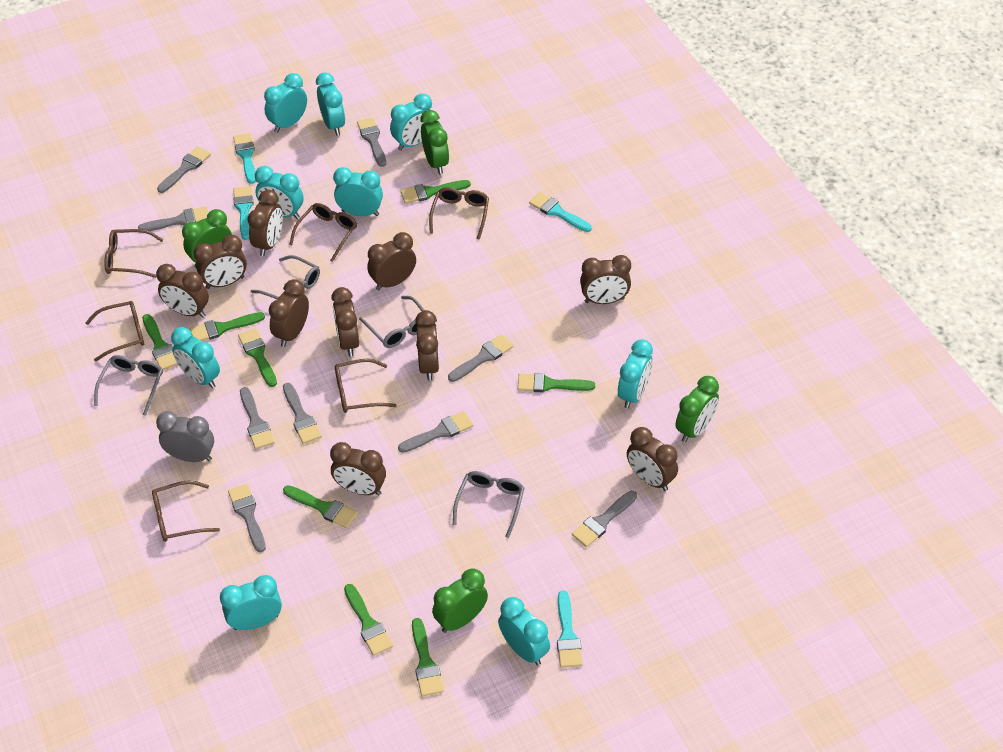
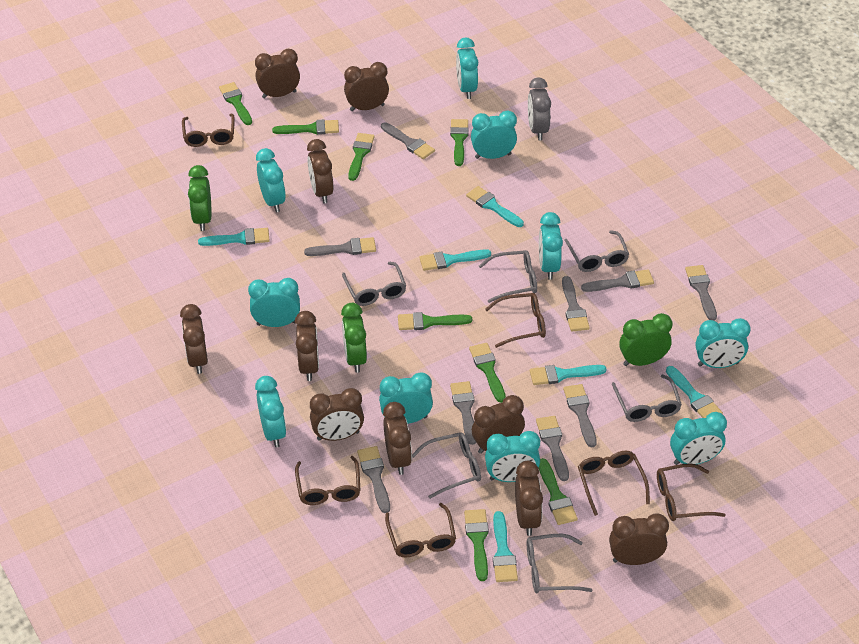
green clock: 4 -> 3
grey glasses: 4 -> 6
turquoise brush: 4 -> 6
turquoise clock: 9 -> 10

